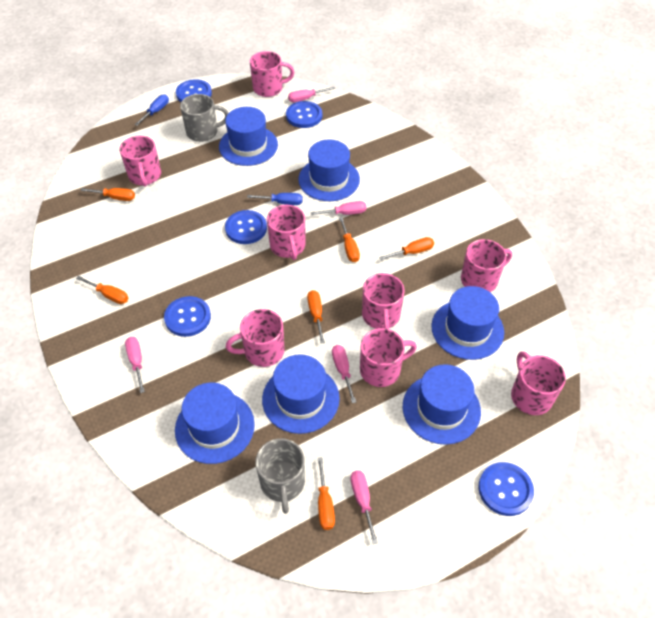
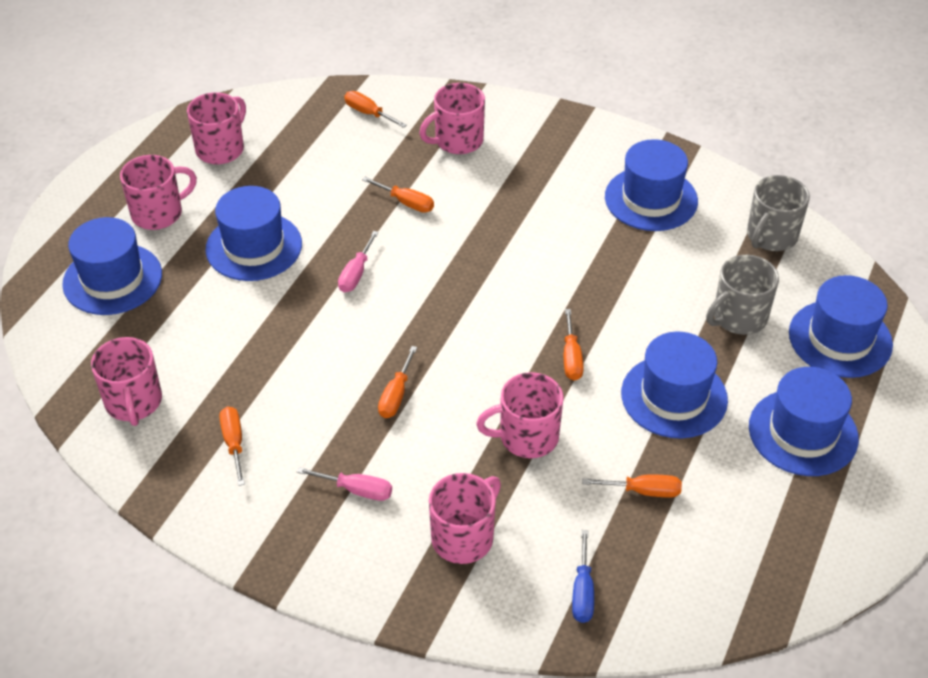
blue button: 5 -> 0
blue screwdriver: 2 -> 1
pink mug: 8 -> 6
pink screwdriver: 5 -> 2

